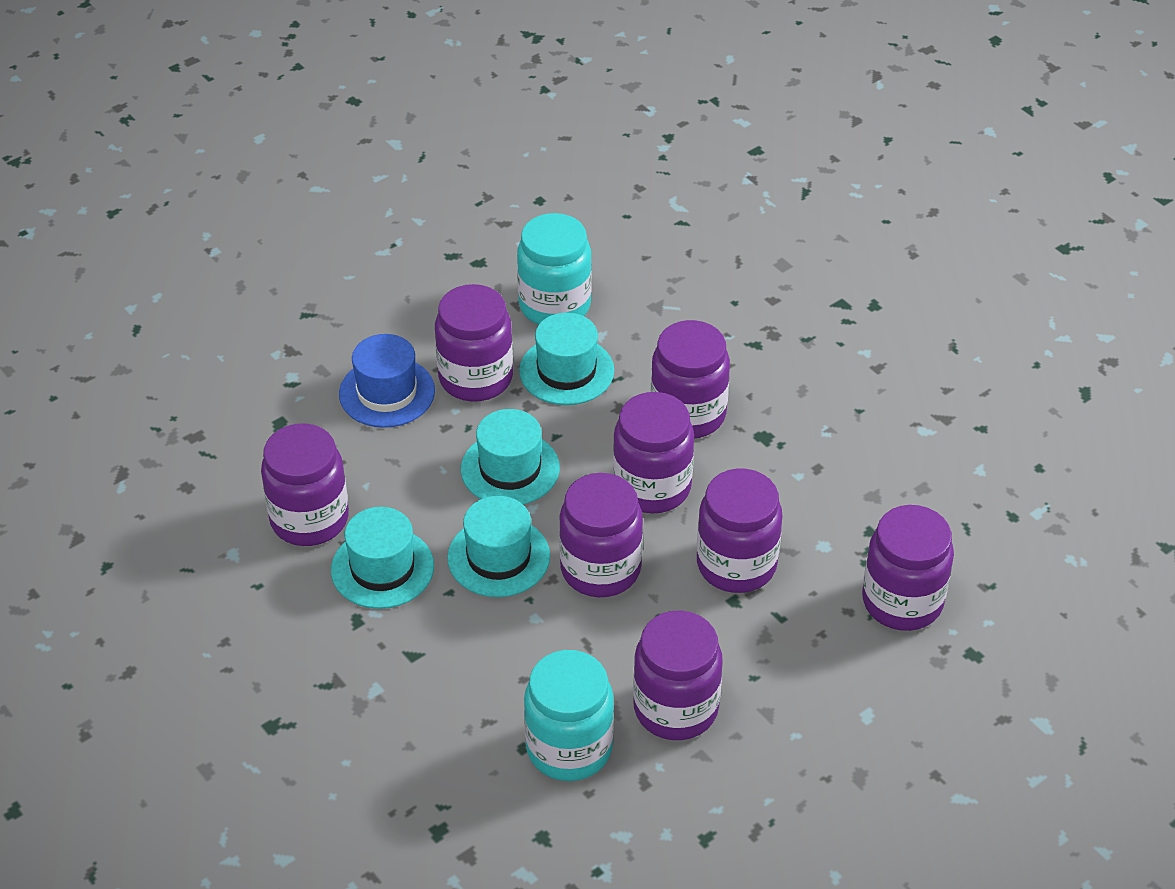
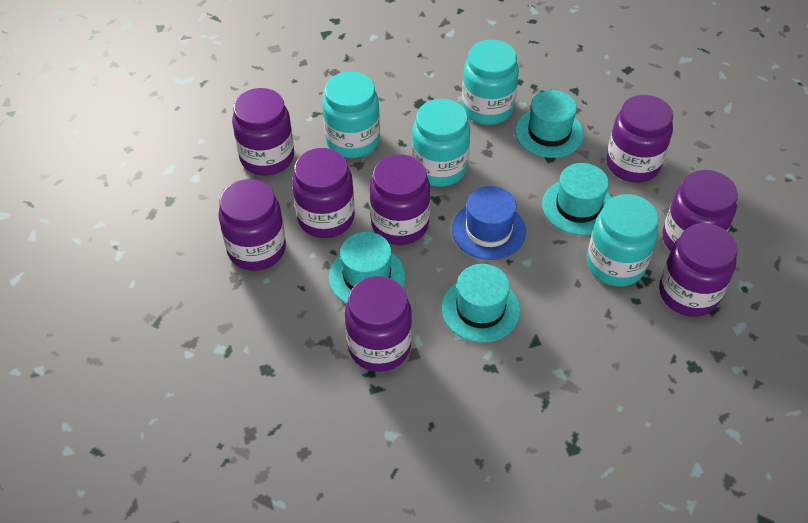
turquoise jar: 2 -> 4

